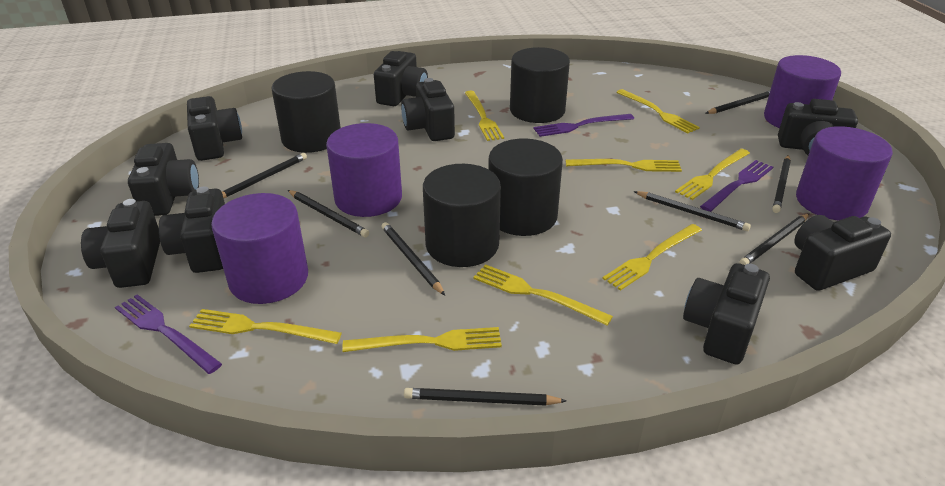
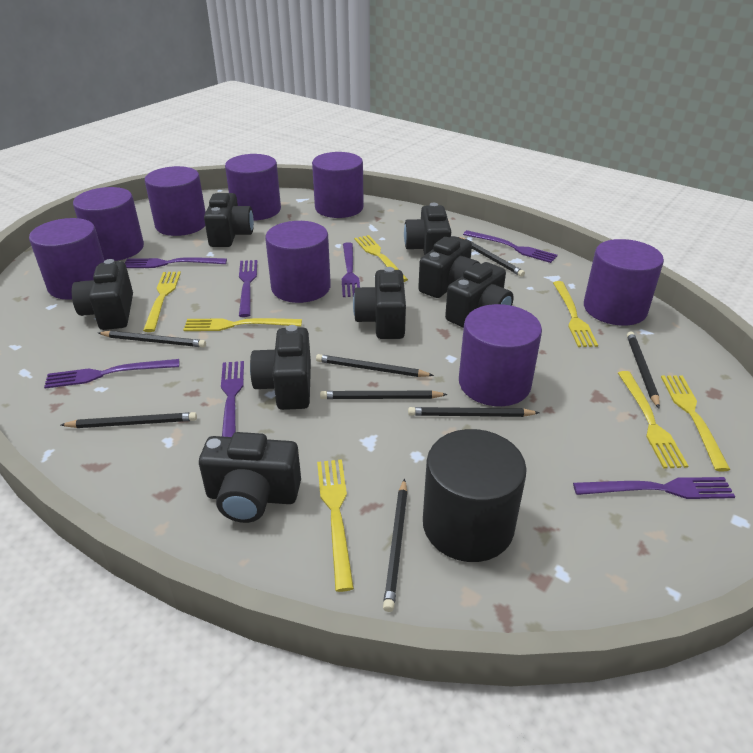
black camera: 9 -> 8
black cylinder: 4 -> 1
purple cylinder: 4 -> 8
purple fork: 3 -> 7
yellow fork: 8 -> 7

